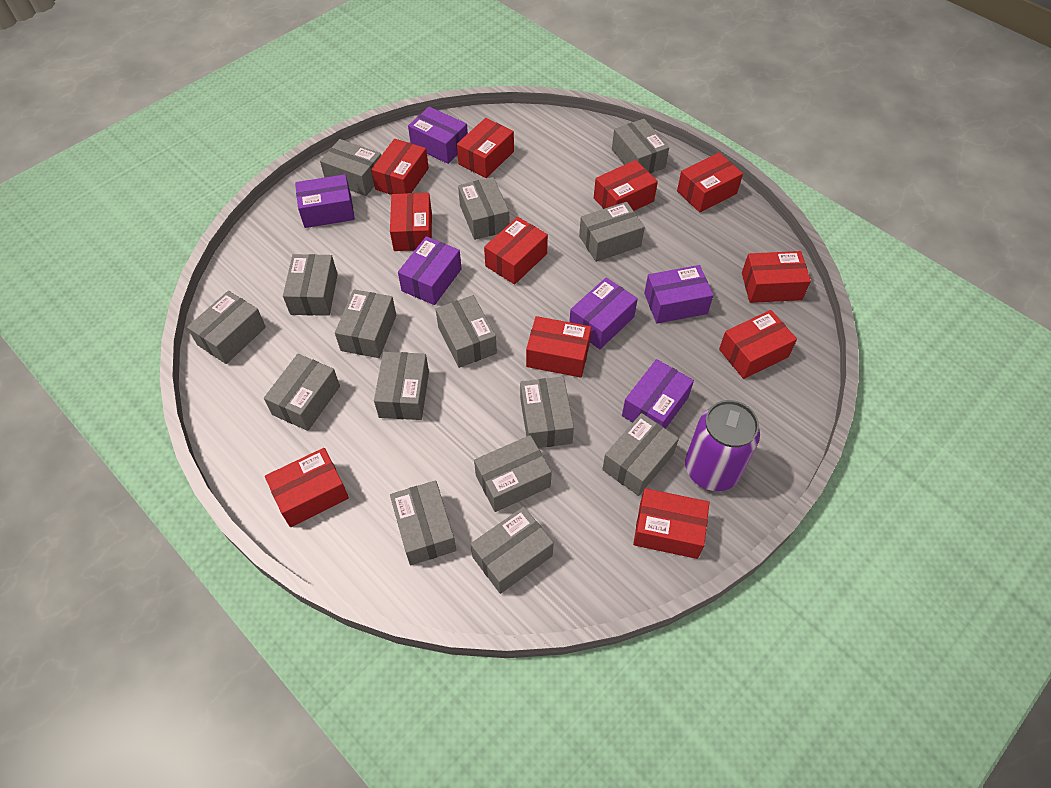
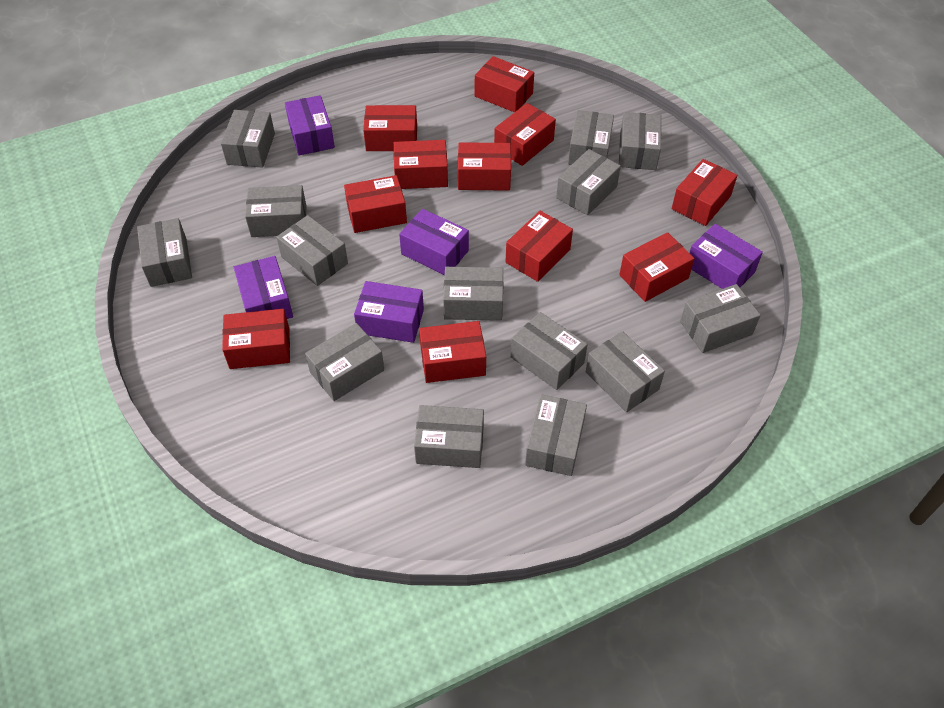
grey box: 15 -> 14
purple box: 6 -> 5
purple can: 1 -> 0

